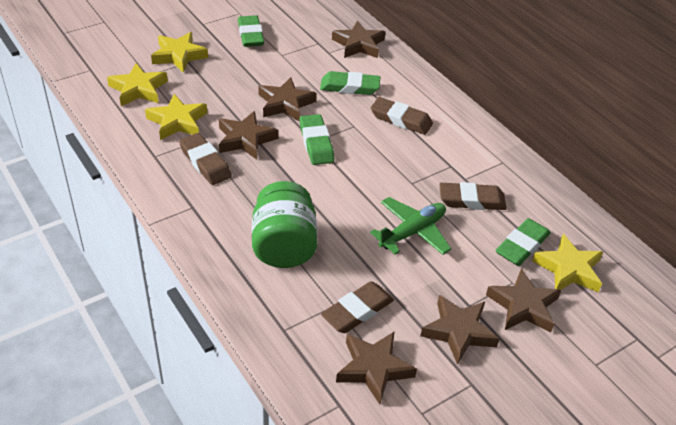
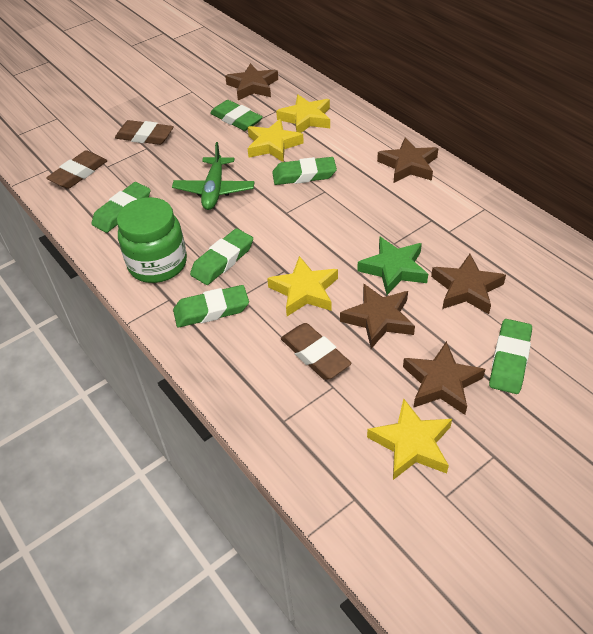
brown eraser: 4 -> 3
brown star: 6 -> 5
green eraser: 4 -> 6
green star: 0 -> 1

